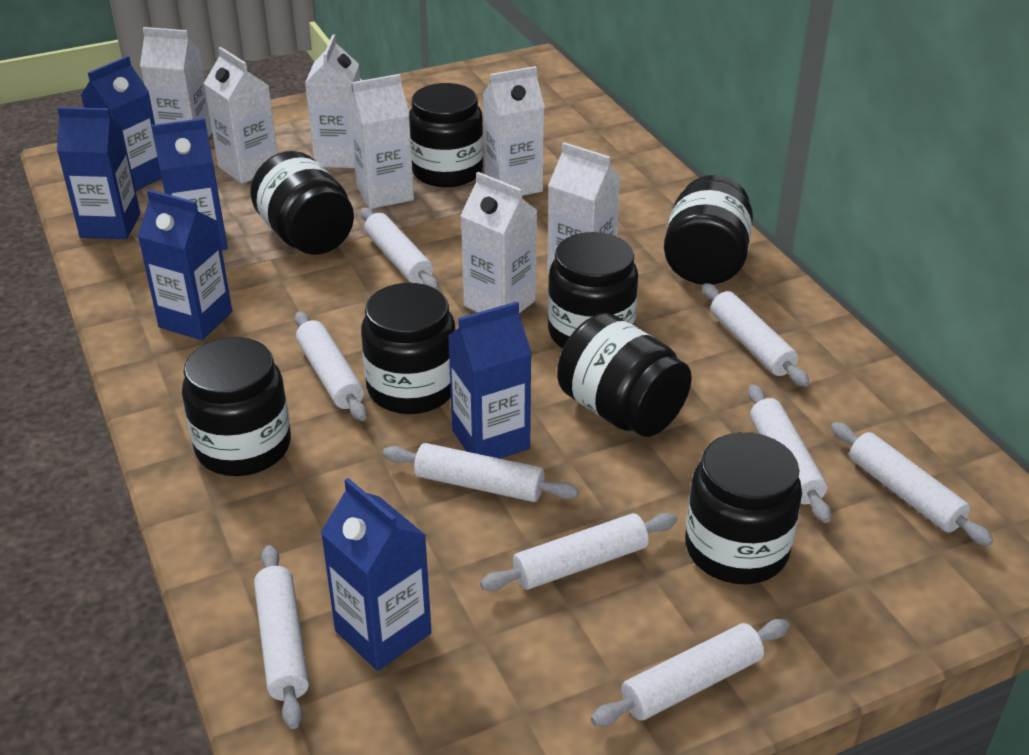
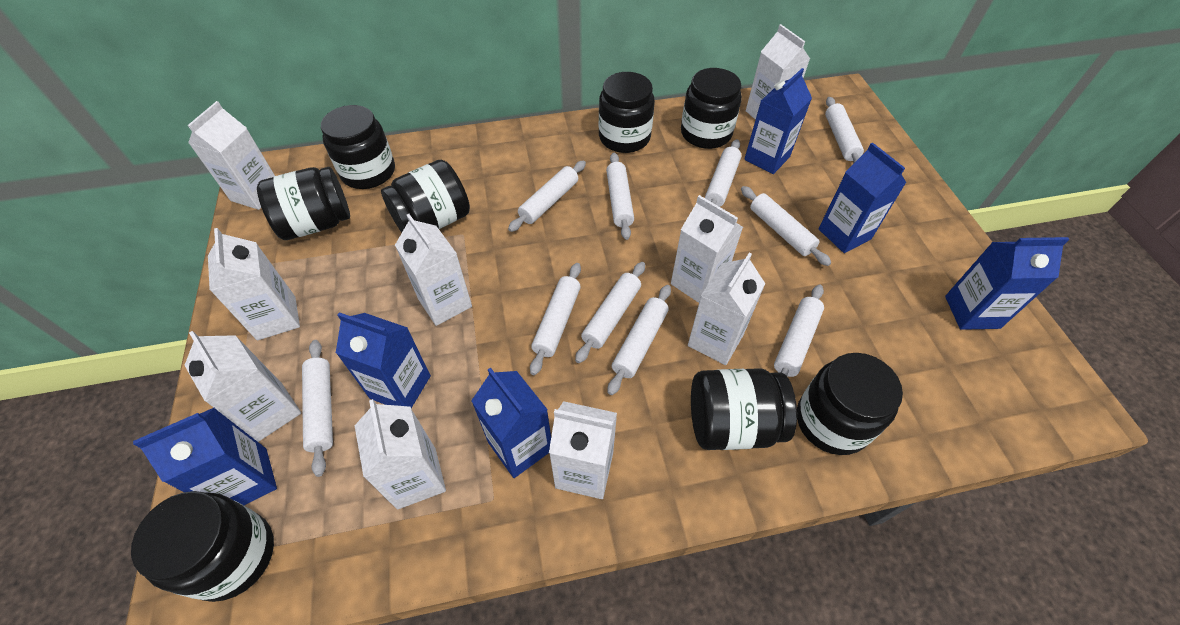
white carton: 7 -> 9
white rolling pin: 9 -> 10

